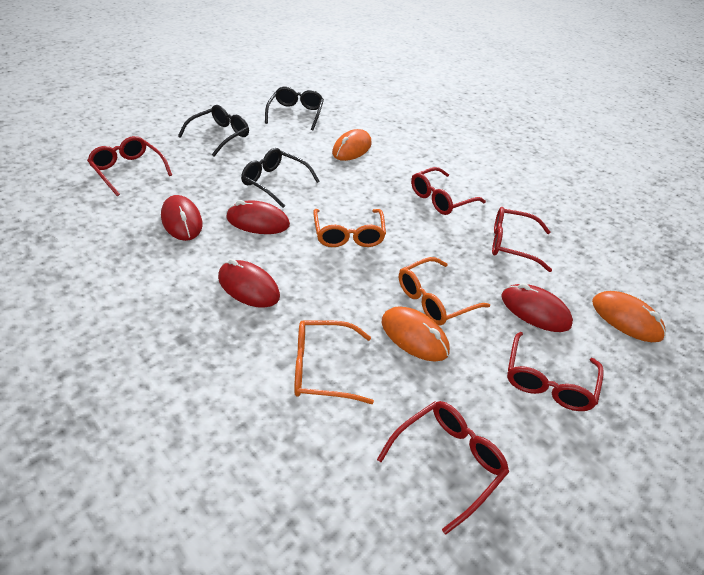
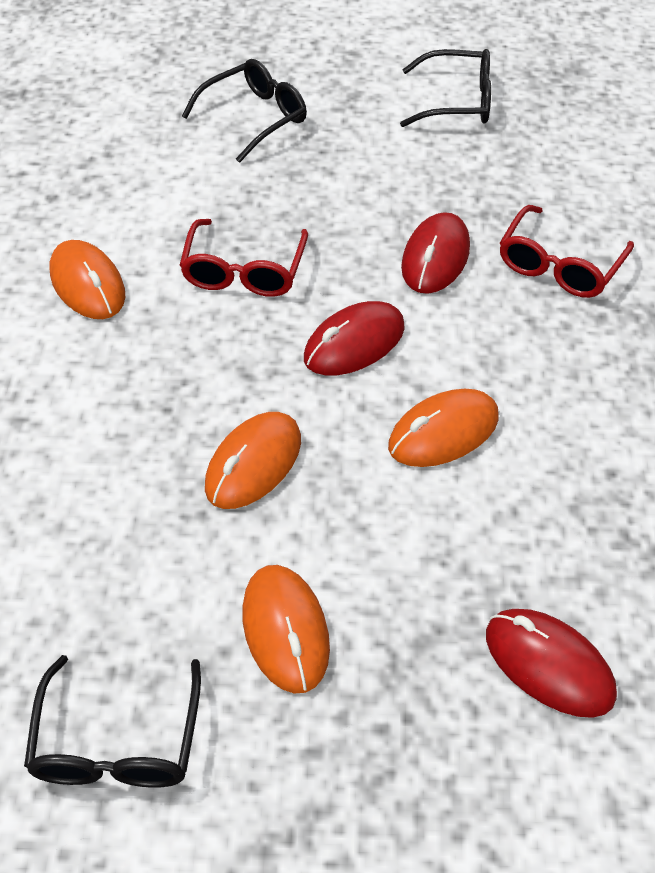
orange glasses: 3 -> 0
orange mouse: 3 -> 4
red glasses: 5 -> 2
red mouse: 4 -> 3

